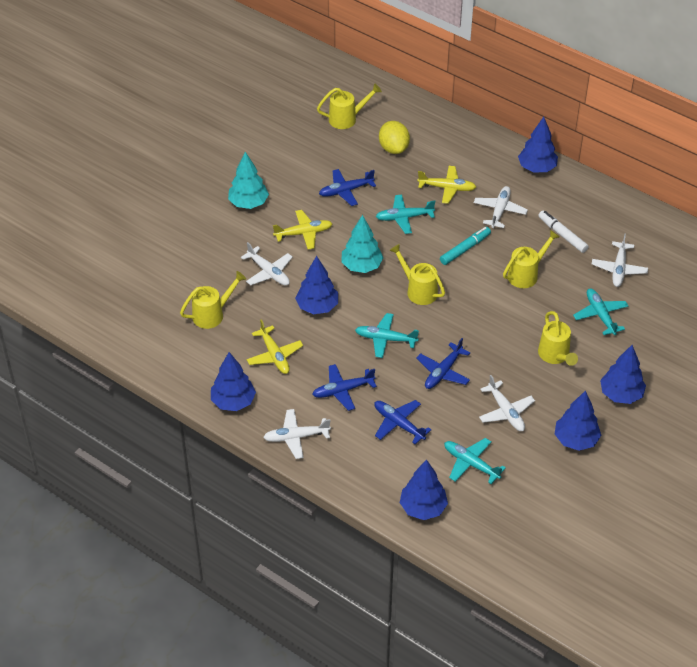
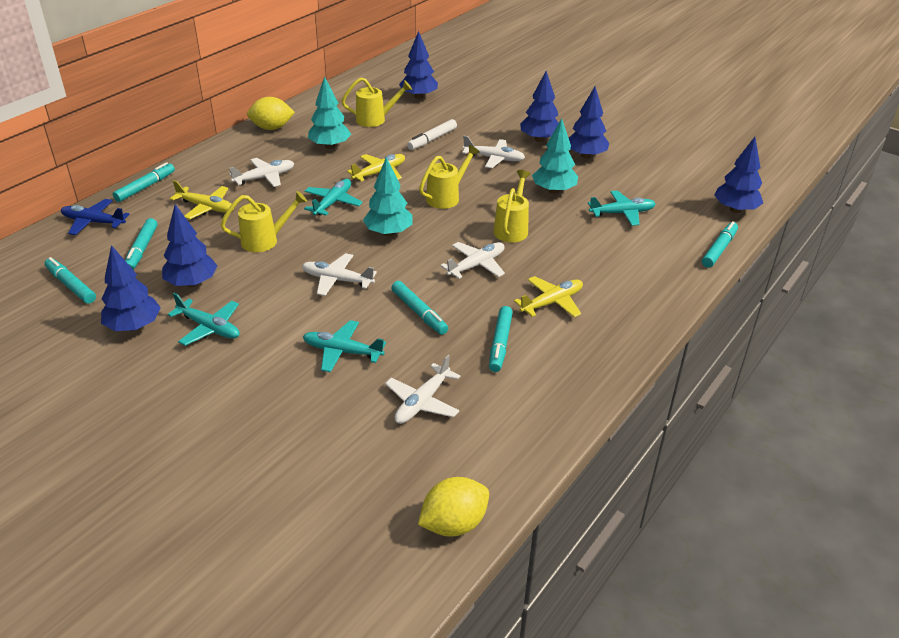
blue plane: 4 -> 1
turquoise marker: 1 -> 6
turquoise tree: 2 -> 3
yellow lemon: 1 -> 2
yellow watering can: 5 -> 4

